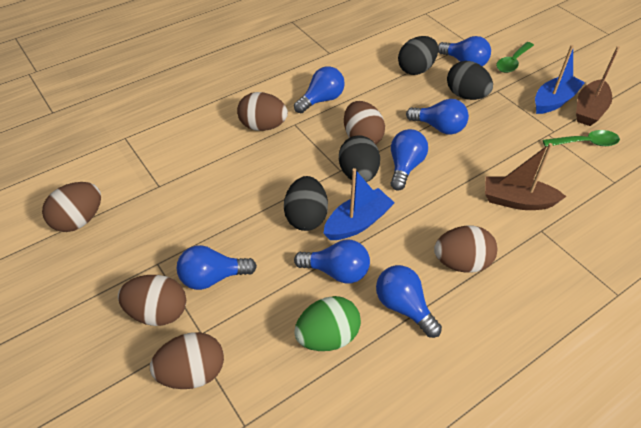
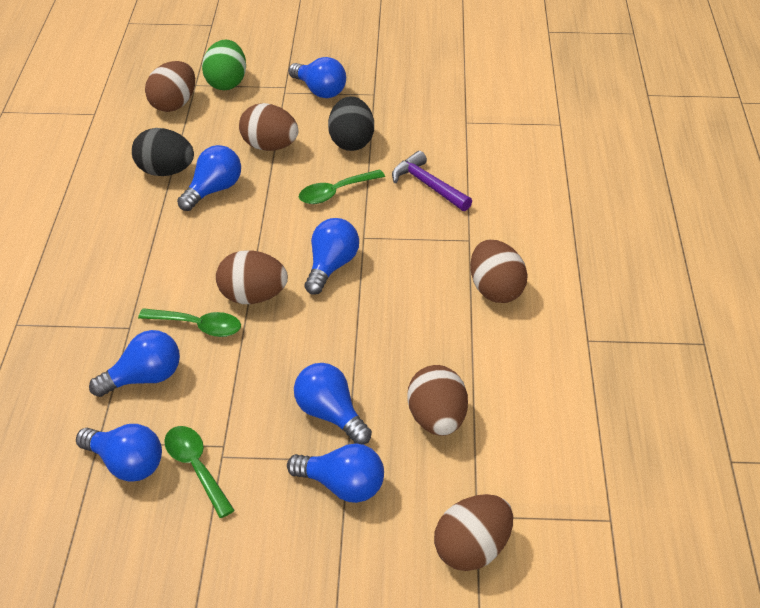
black egg: 4 -> 2
blue boat: 2 -> 0
brown boat: 2 -> 0
green spoon: 2 -> 3
purple hammer: 0 -> 1

